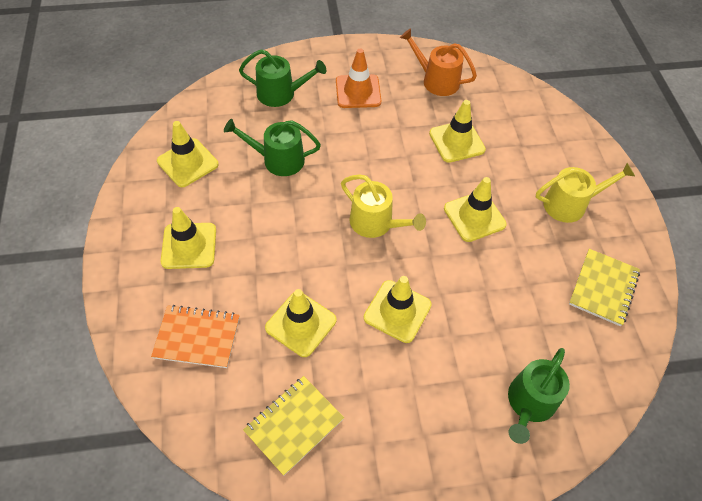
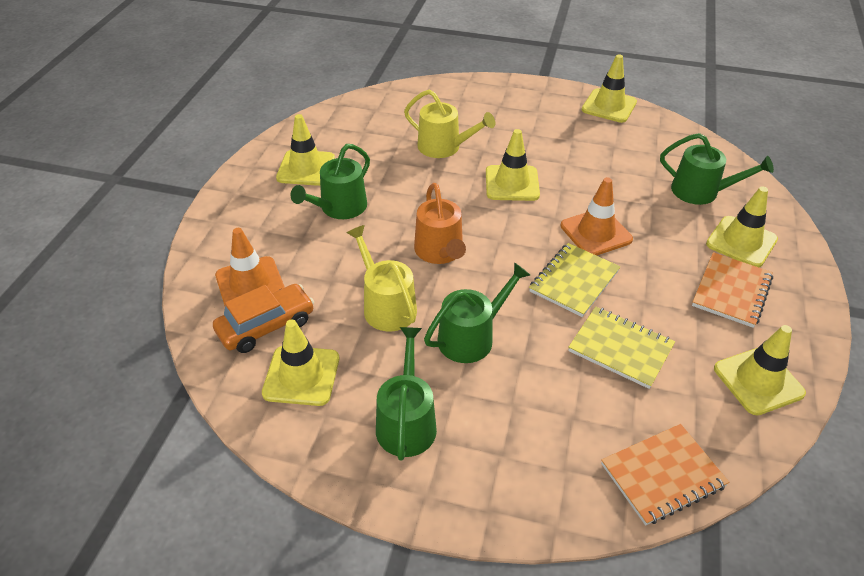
green watering can: 3 -> 4
orange car: 0 -> 1
orange notebook: 1 -> 2
orange traffic cone: 1 -> 2

